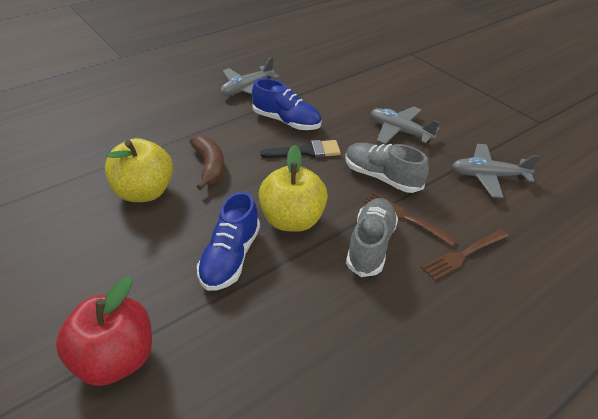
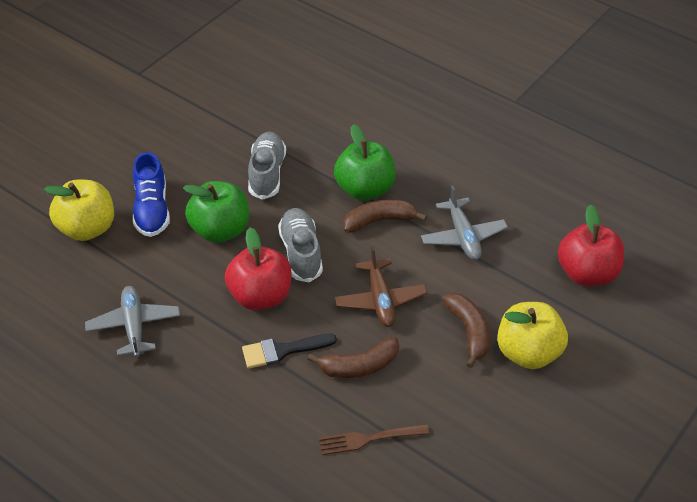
blue shoe: 2 -> 1
brown banana: 1 -> 3
brown fork: 2 -> 1
brown plane: 0 -> 1
green apple: 0 -> 2
grey plane: 3 -> 2
red apple: 1 -> 2

